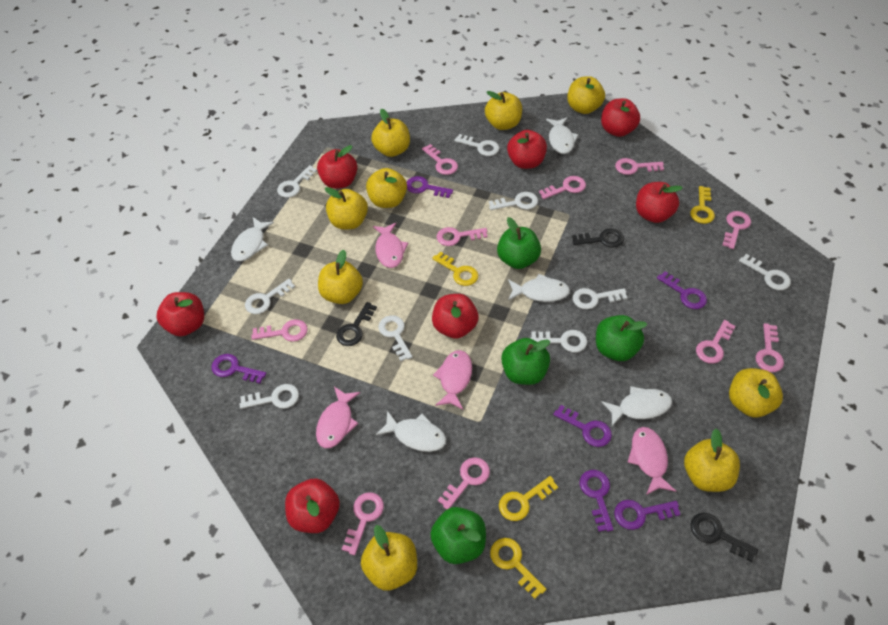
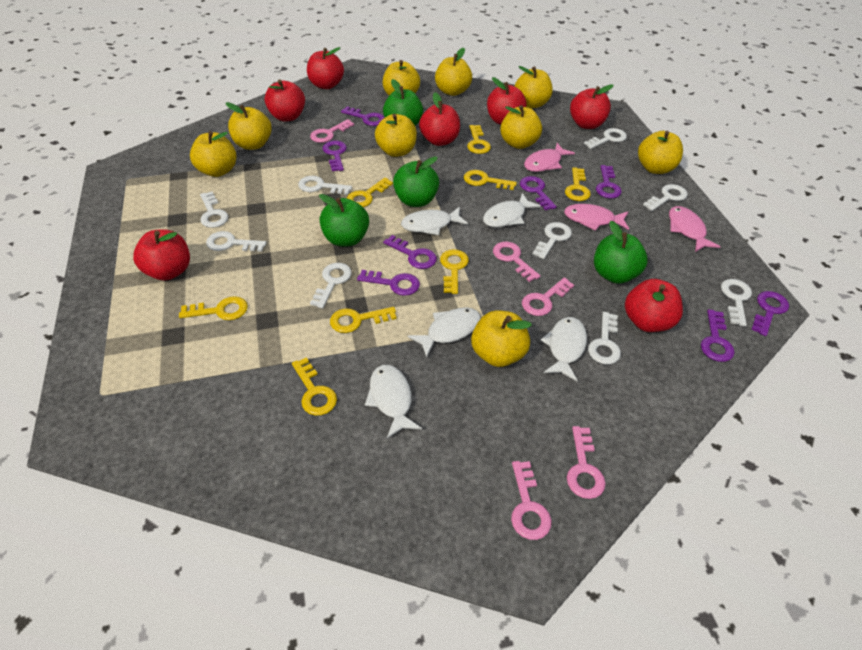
black key: 3 -> 0
pink fish: 4 -> 3
pink key: 10 -> 5
purple key: 6 -> 8
yellow key: 4 -> 8

